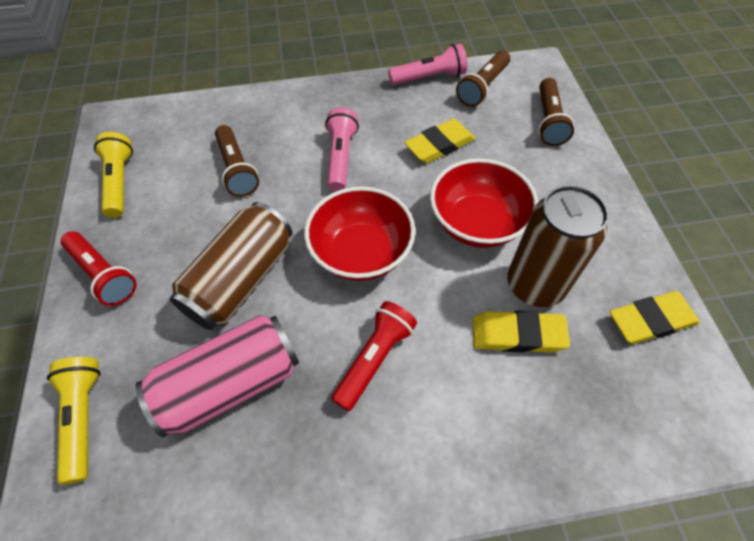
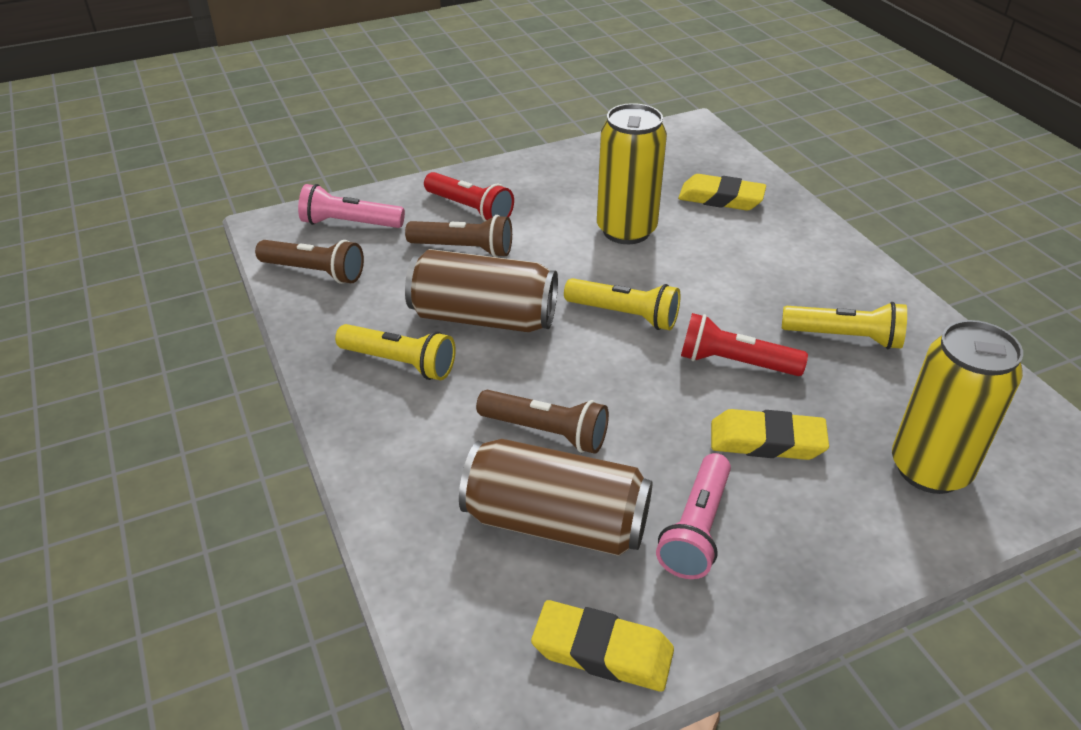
pink can: 1 -> 0
red bowl: 2 -> 0
yellow can: 0 -> 2
yellow flashlight: 2 -> 3

